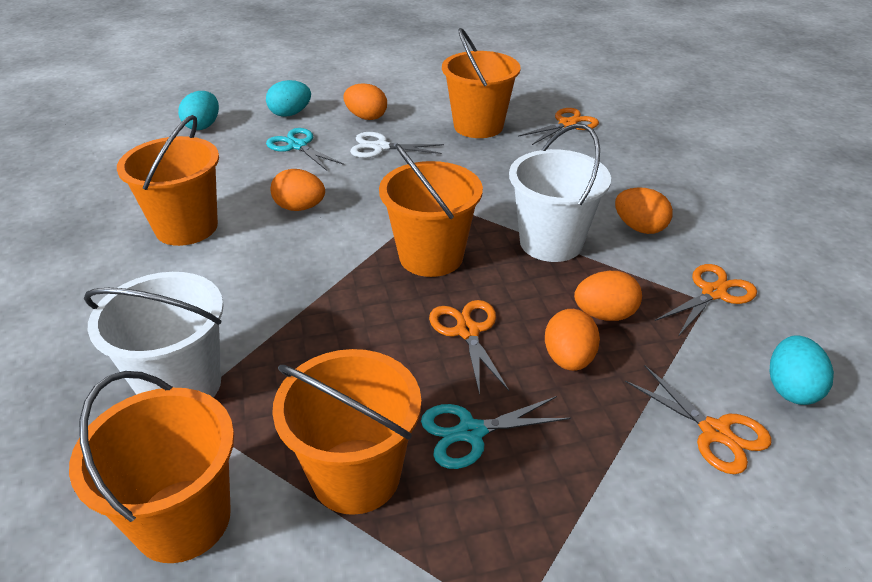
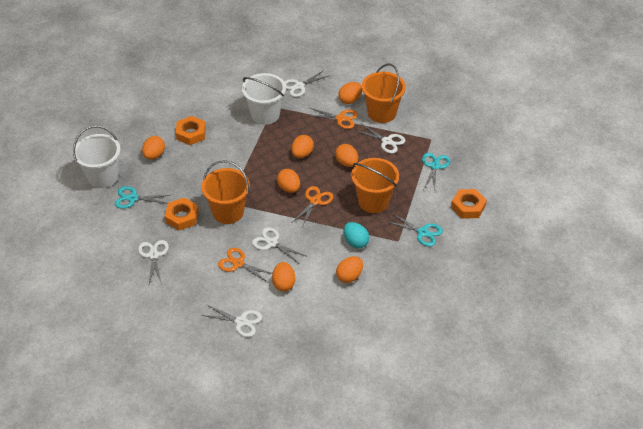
orange bucket: 5 -> 3
orange egg: 5 -> 7
orange nut: 0 -> 3
orange scissors: 4 -> 3
turquoise egg: 3 -> 1
turquoise scissors: 2 -> 3
white scissors: 1 -> 5

